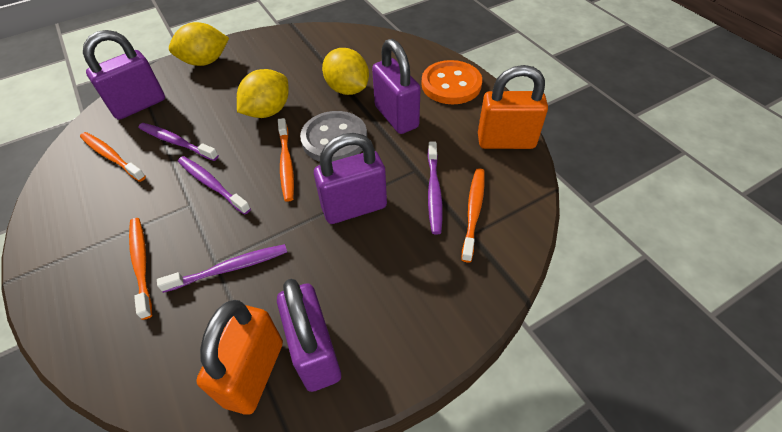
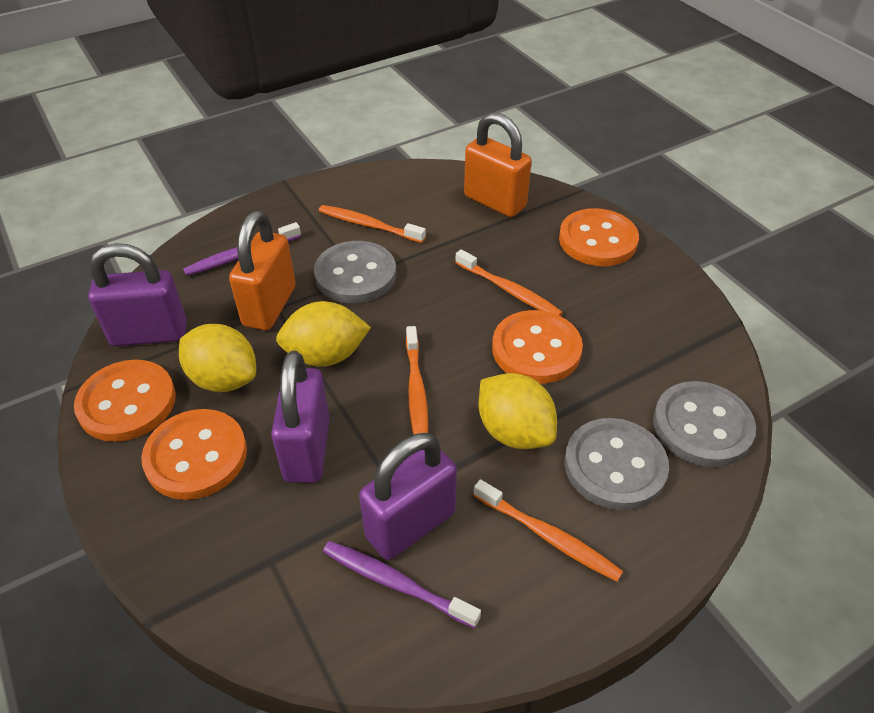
grey button: 1 -> 3
orange button: 1 -> 4
purple padlock: 4 -> 3
purple toothbrush: 4 -> 2

